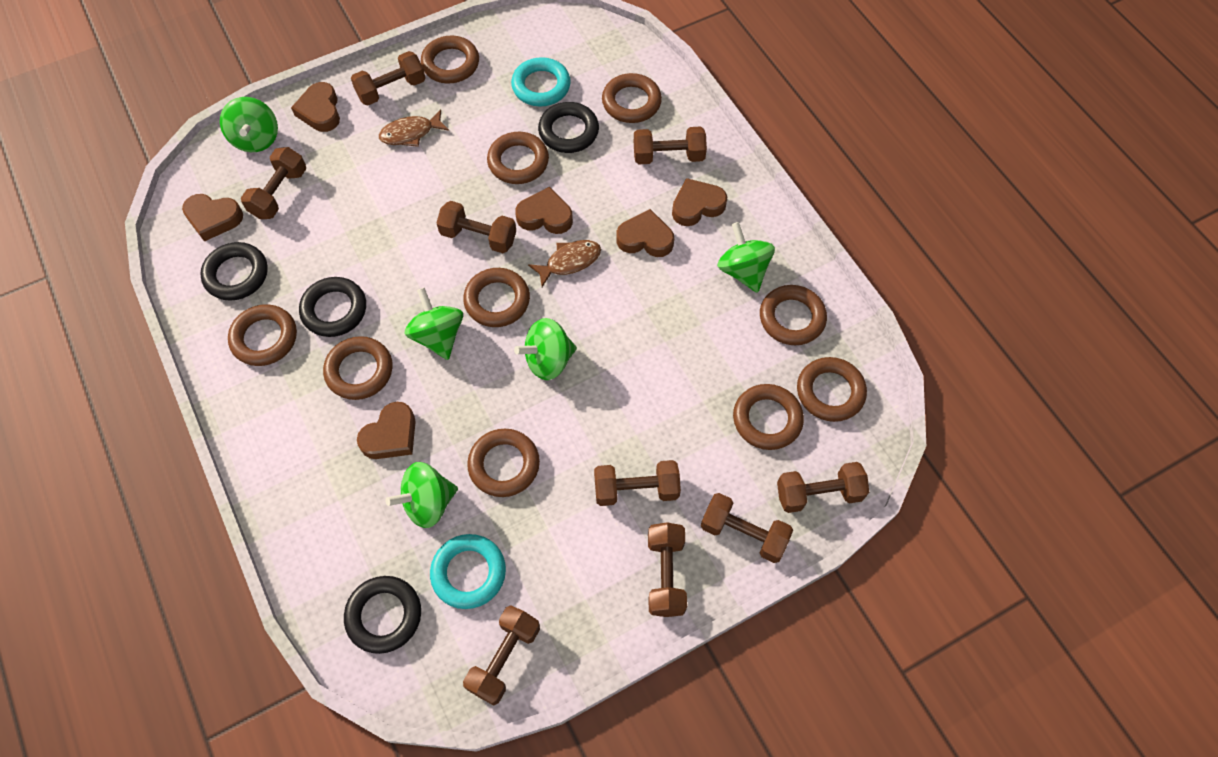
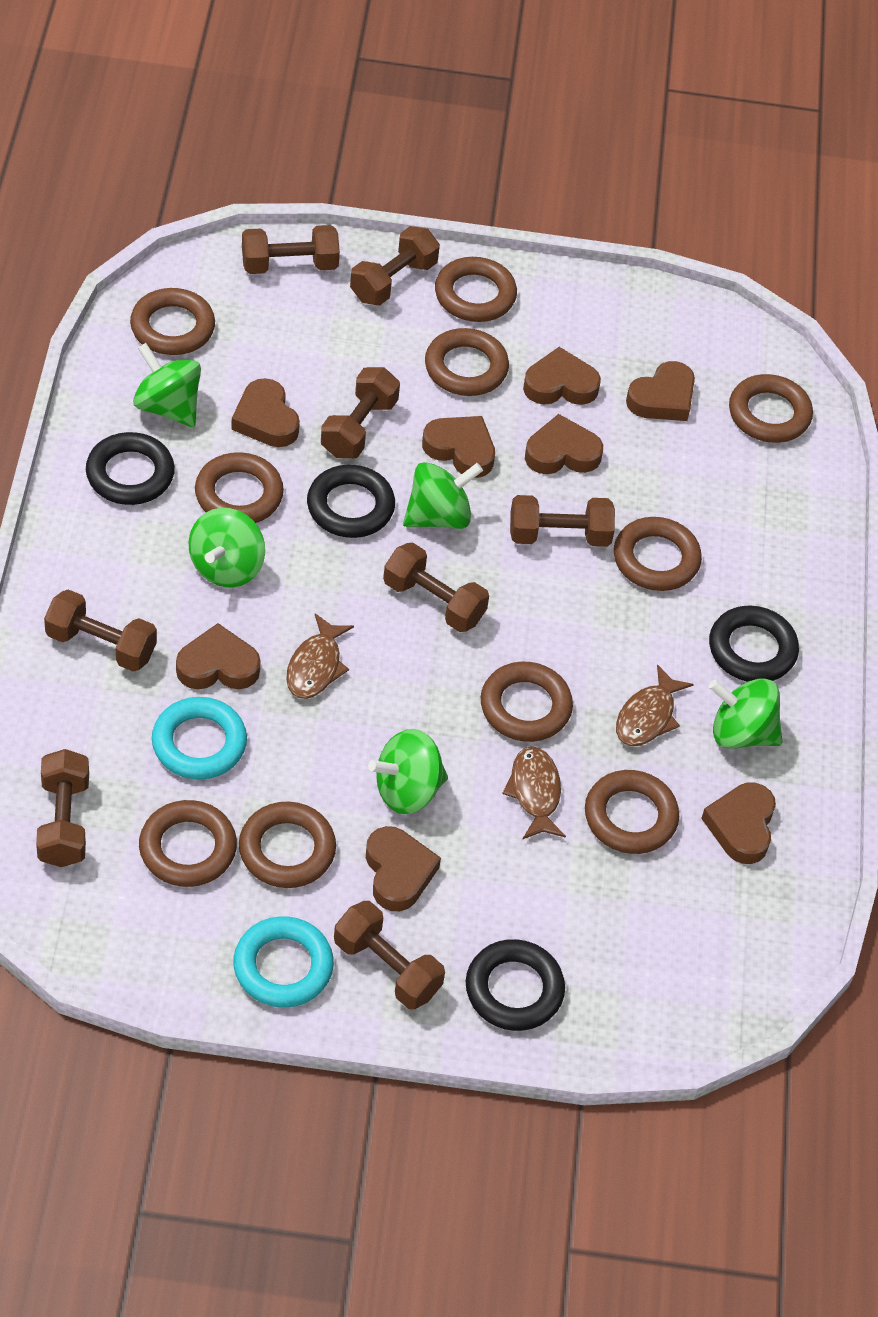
brown dumbbell: 9 -> 8
brown fish: 2 -> 3
brown heart: 6 -> 8

